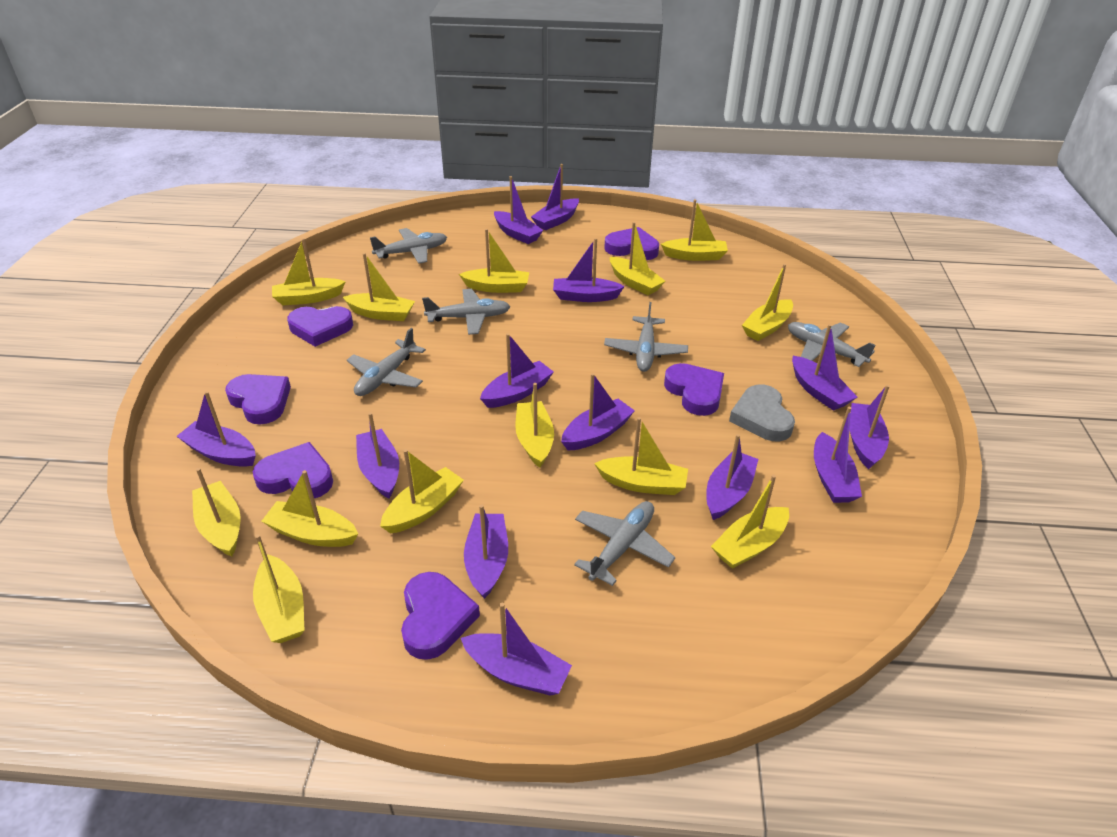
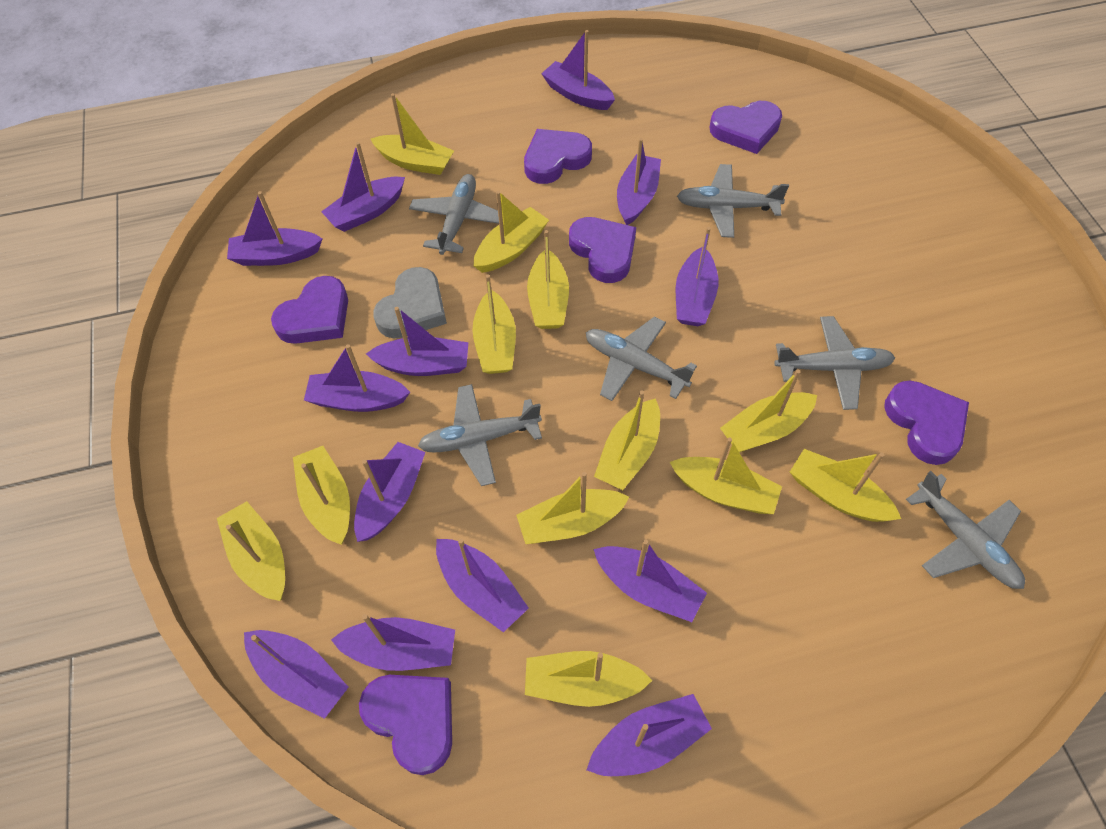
yellow boat: 13 -> 12

